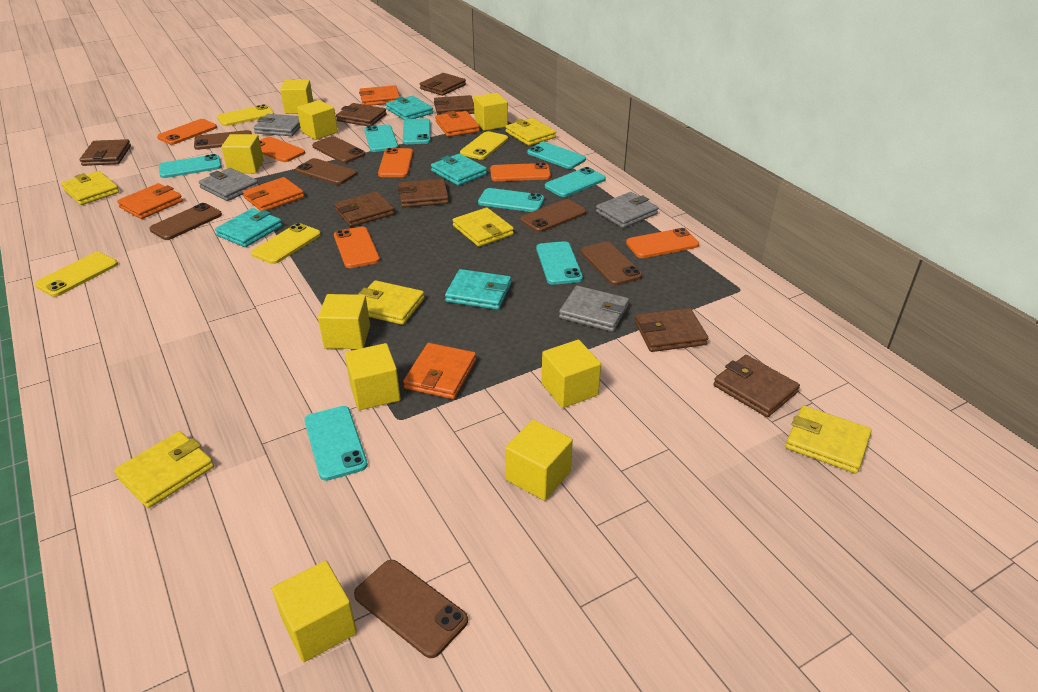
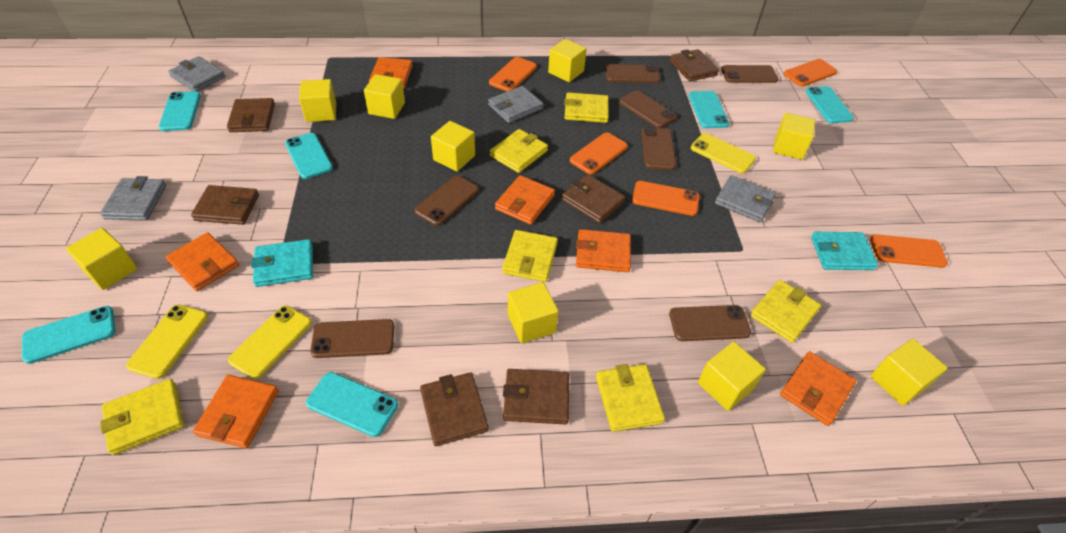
brown wallet: 8 -> 6
orange phone: 6 -> 5
orange wallet: 5 -> 6
turquoise phone: 8 -> 6
turquoise wallet: 4 -> 2
yellow phone: 4 -> 3

